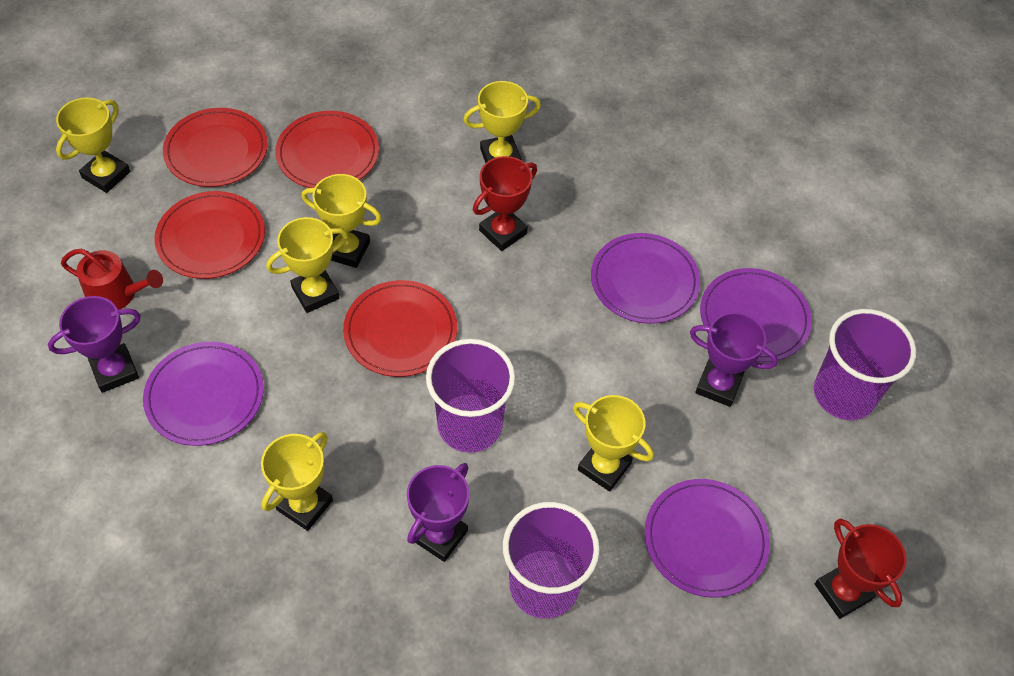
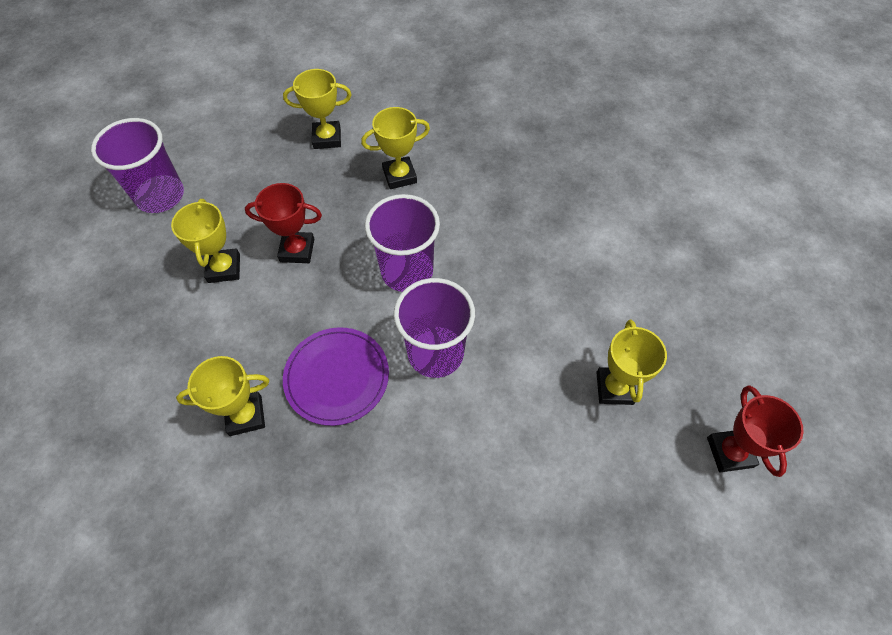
purple plate: 4 -> 1
purple trophy: 3 -> 0
red plate: 4 -> 0
red watering can: 1 -> 0
yellow trophy: 6 -> 5

